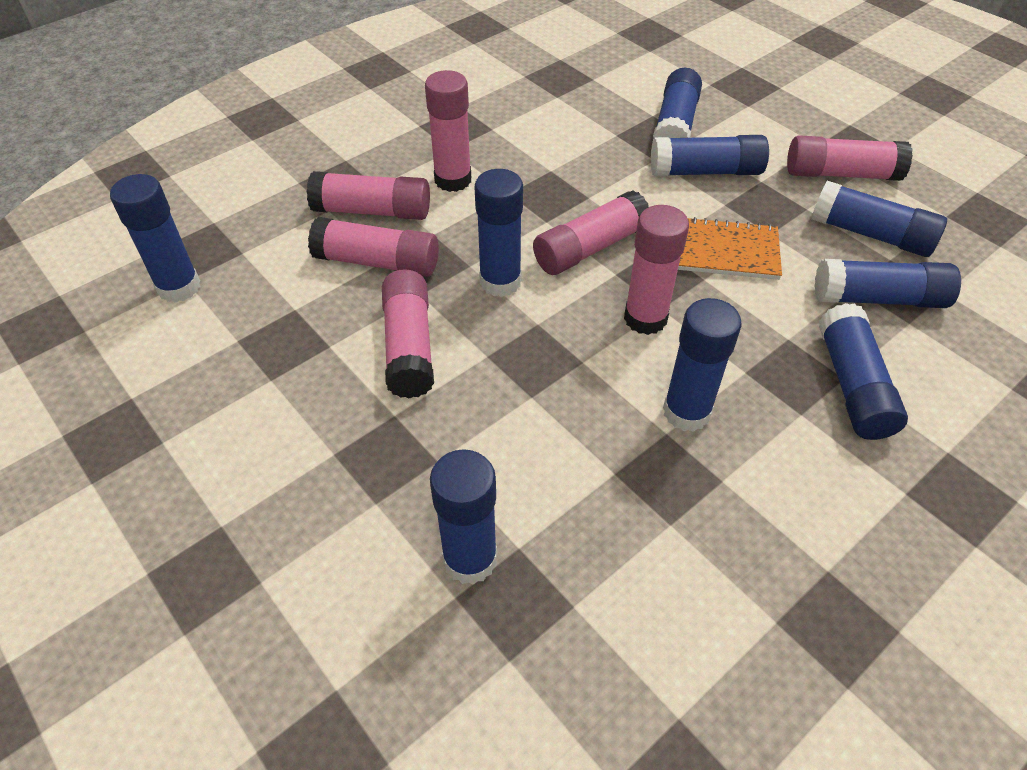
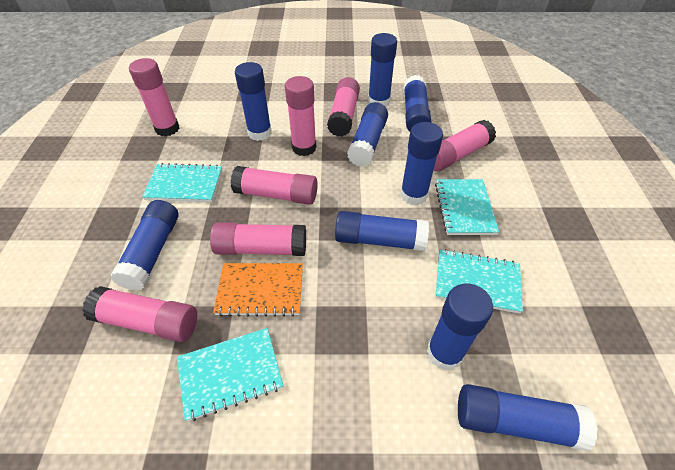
turquoise notebook: 0 -> 4

